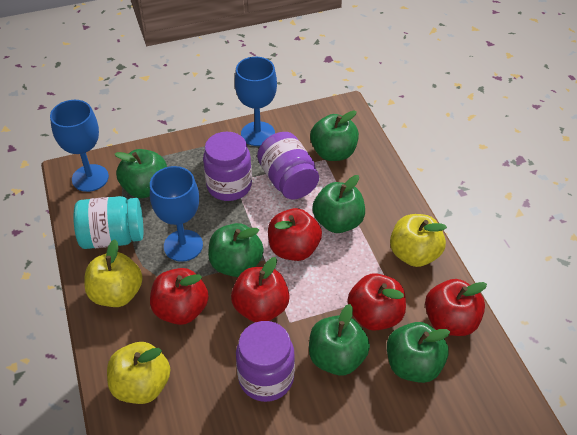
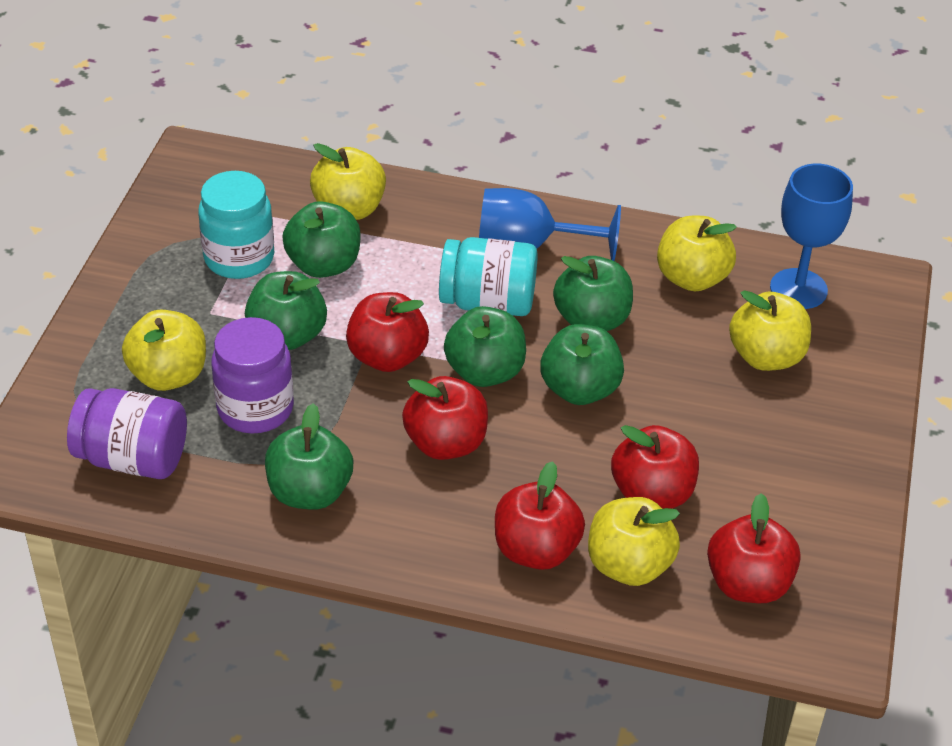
blue goblet: 3 -> 2
purple jar: 3 -> 2
turquoise jar: 1 -> 2
yellow apple: 3 -> 5

